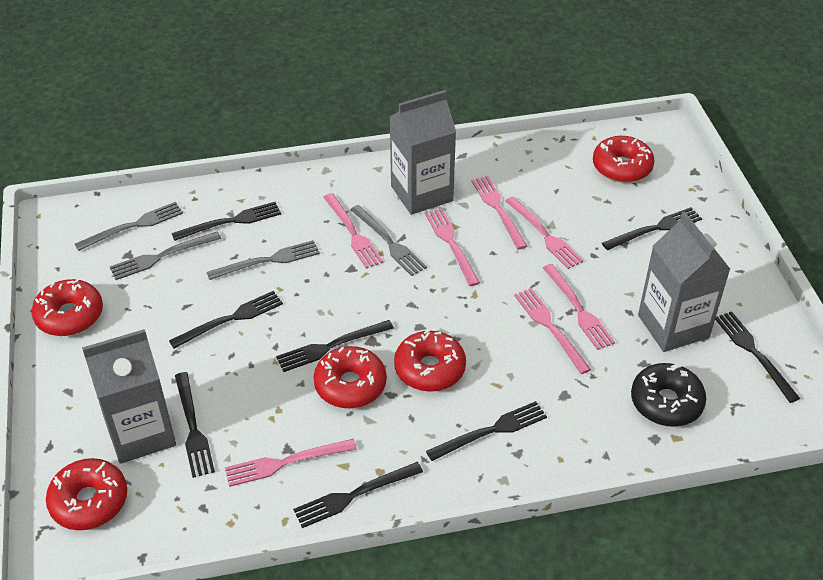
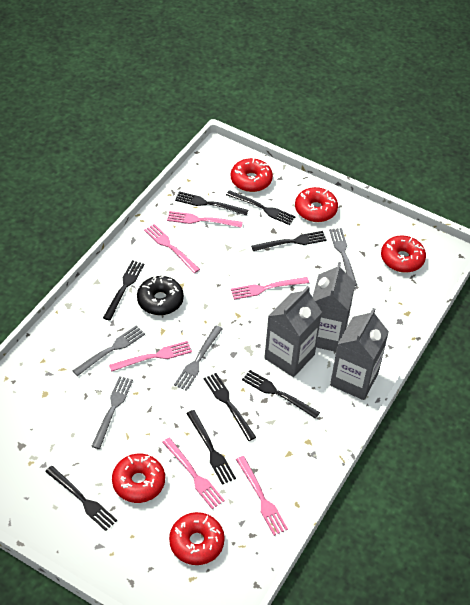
pink fork: 7 -> 6

